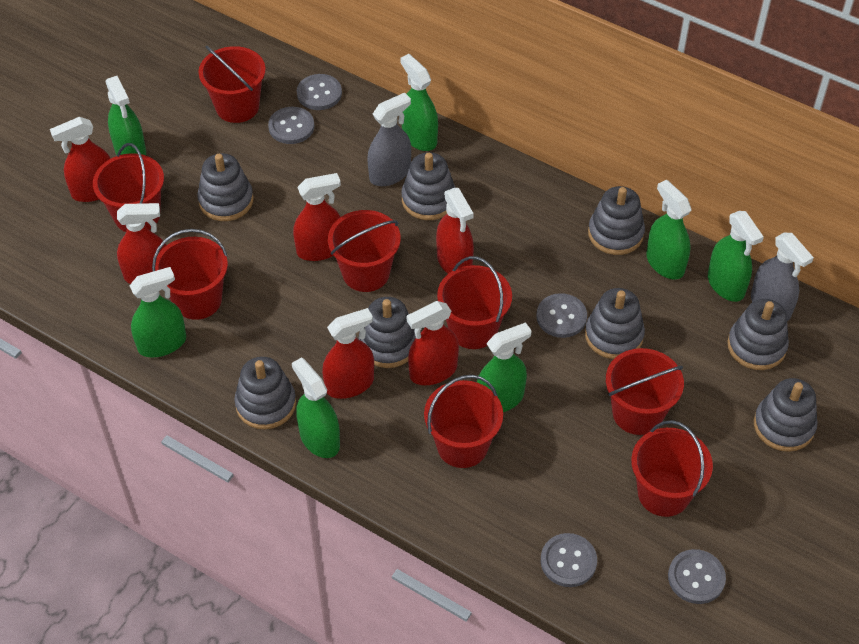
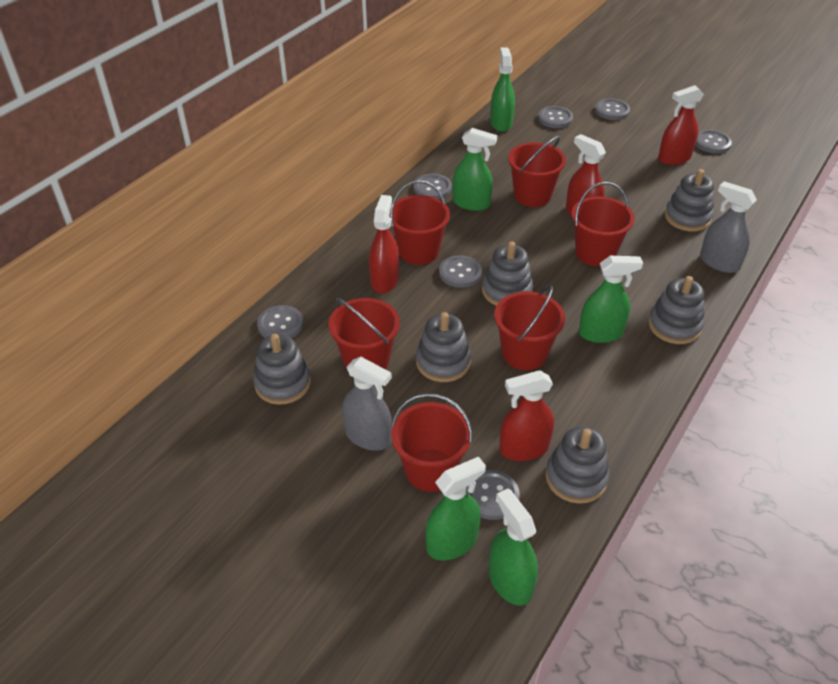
green spray bottle: 7 -> 5
grey button: 5 -> 7
grey stacking toy: 8 -> 6
red bucket: 8 -> 6
red spray bottle: 6 -> 4

